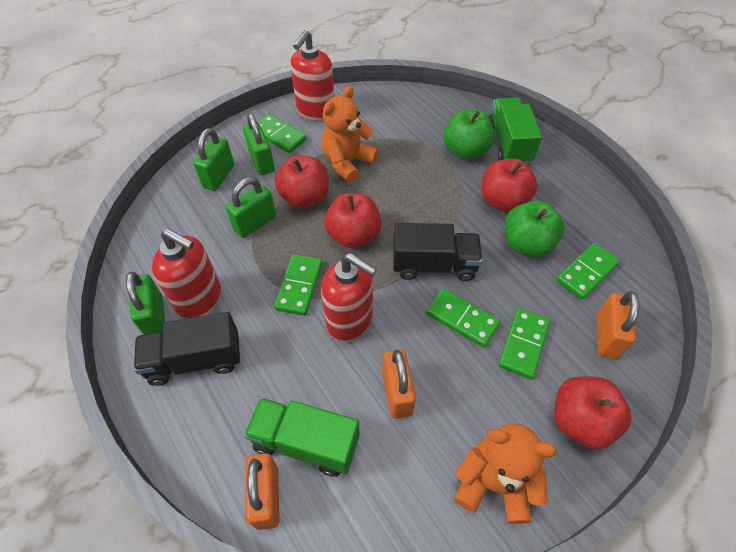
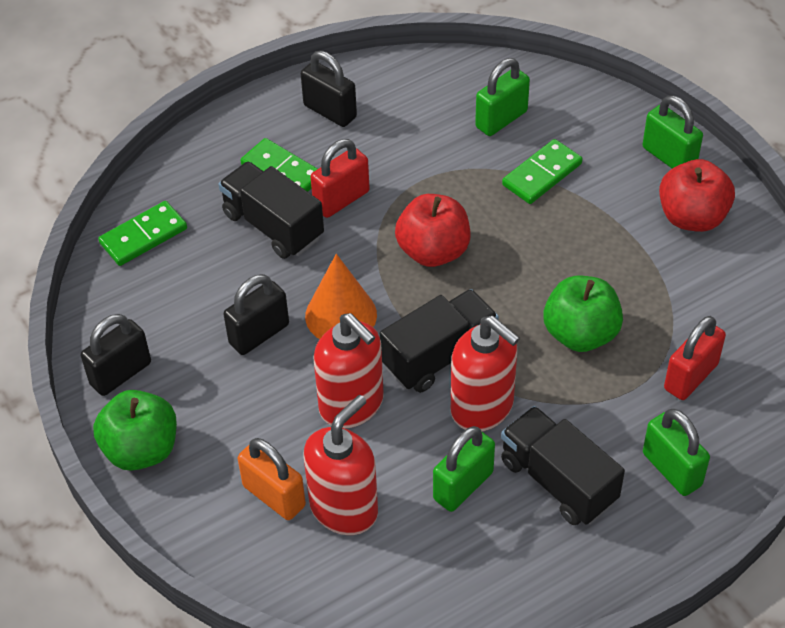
black padlock: 0 -> 3
black truck: 2 -> 3
green domino: 5 -> 3
green truck: 2 -> 0
orange cone: 0 -> 1
orange padlock: 3 -> 1
orange teddy bear: 2 -> 0
red apple: 4 -> 2
red padlock: 0 -> 2

